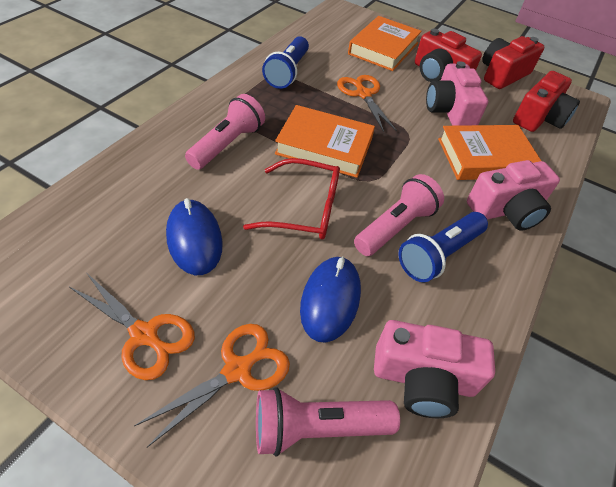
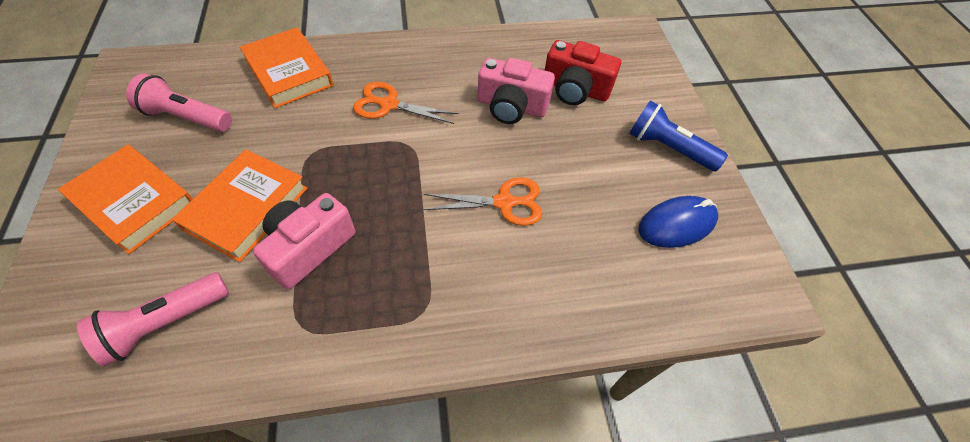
blue flashlight: 2 -> 1
blue mouse: 2 -> 1
orange scissors: 3 -> 2
pink camera: 3 -> 2
pink flashlight: 3 -> 2
red camera: 3 -> 1
red glasses: 1 -> 0

